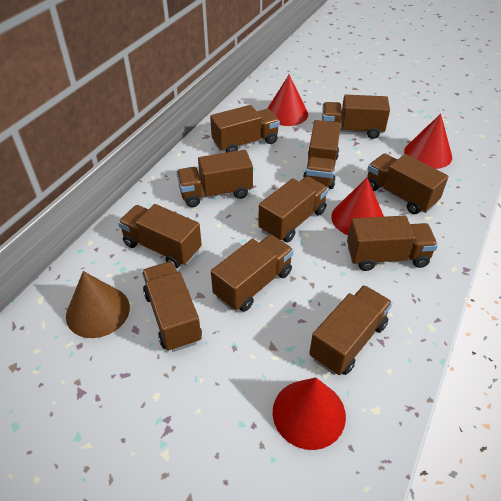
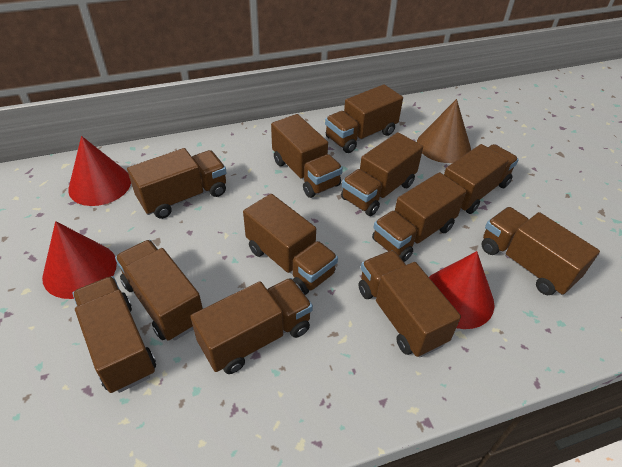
brown truck: 11 -> 12
red cone: 4 -> 3

